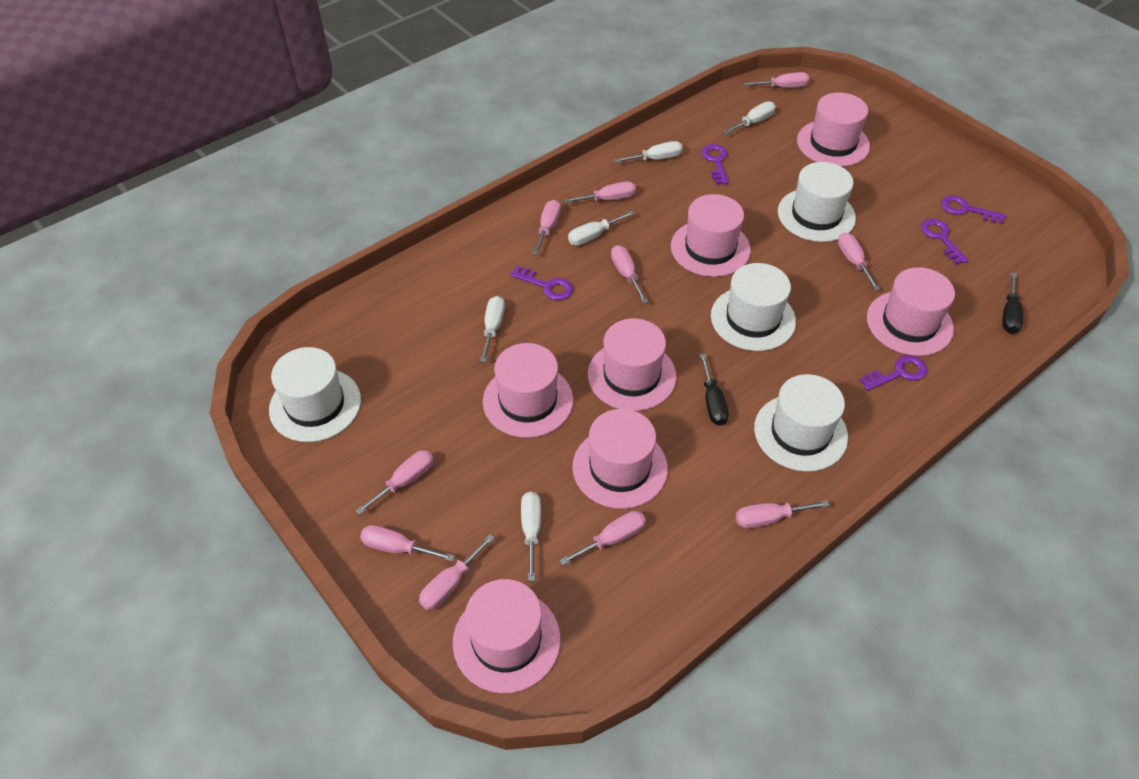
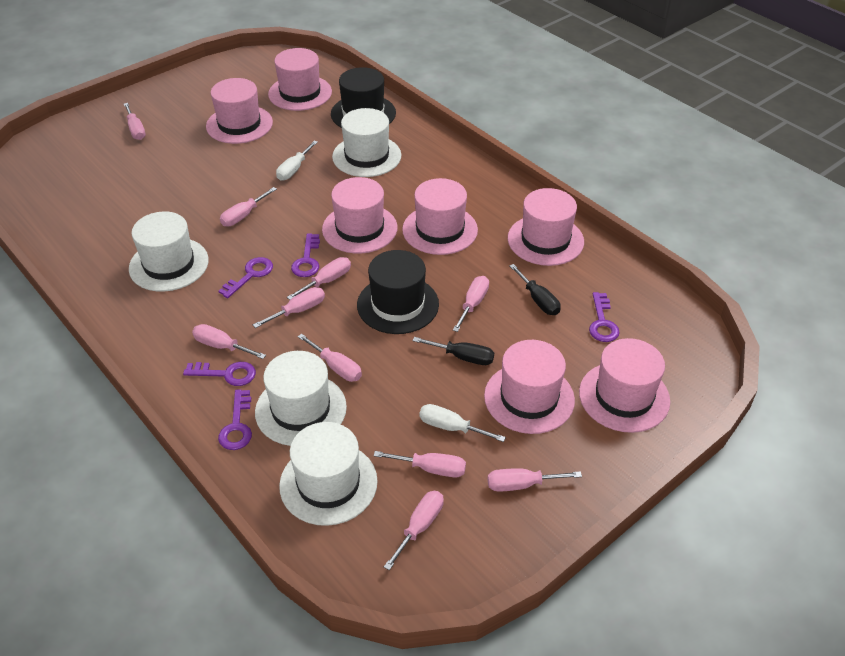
black hat: 0 -> 2
white screwdriver: 5 -> 2

